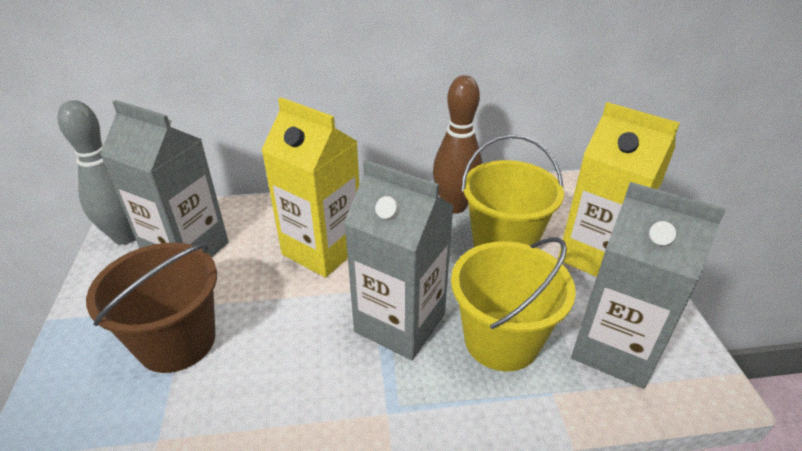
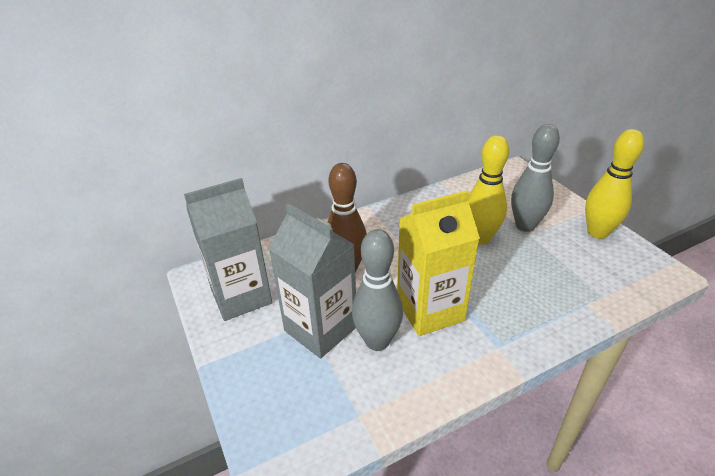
brown bucket: 1 -> 0
grey bowling pin: 1 -> 2
grey carton: 3 -> 2
yellow bowling pin: 0 -> 2
yellow bucket: 2 -> 0
yellow carton: 2 -> 1

